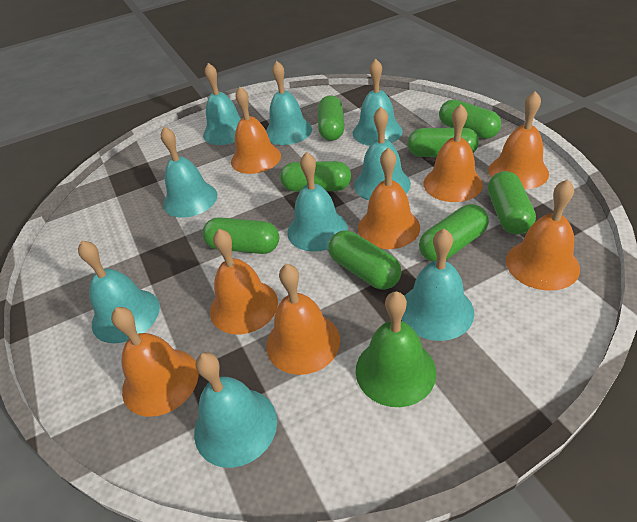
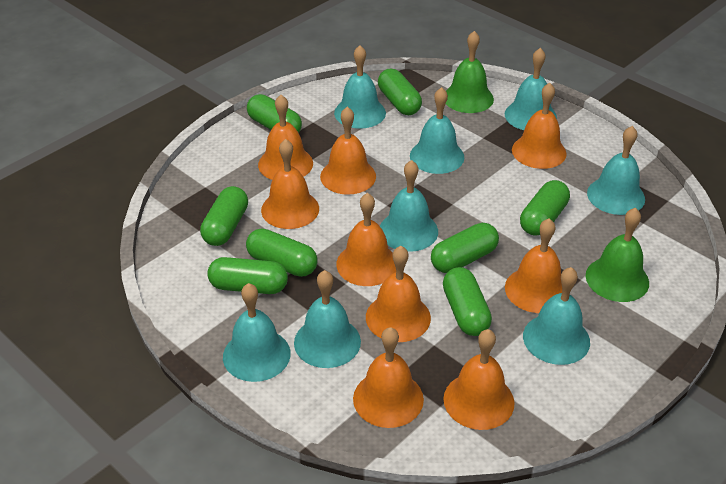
green bell: 1 -> 2
orange bell: 8 -> 9
turquoise bell: 9 -> 8

